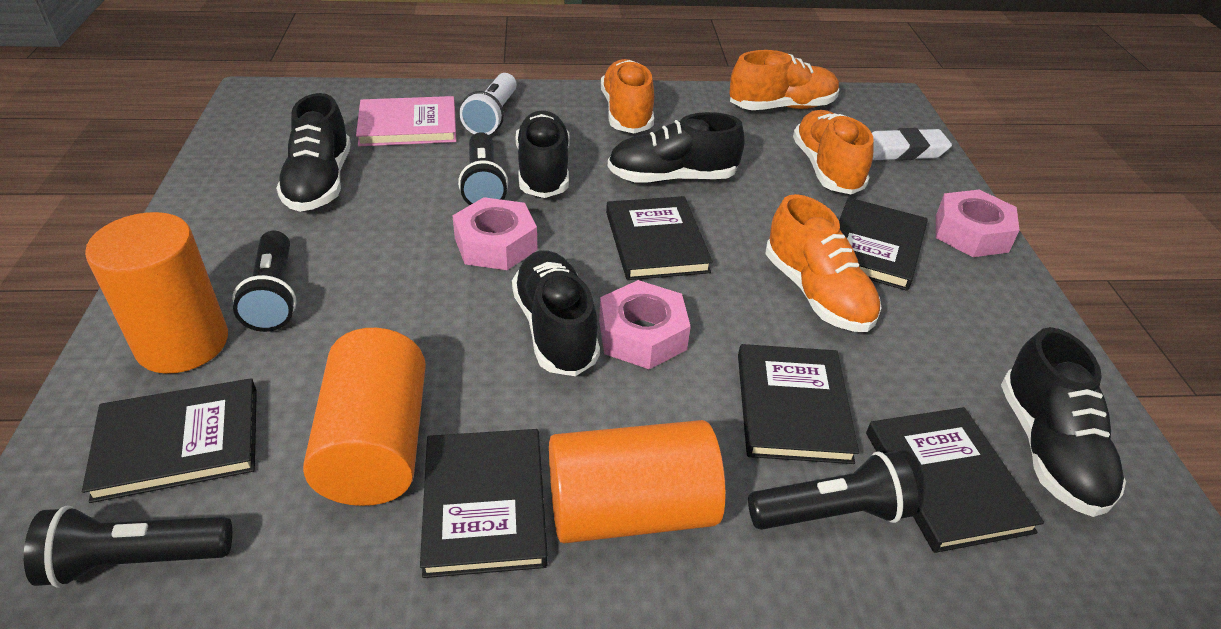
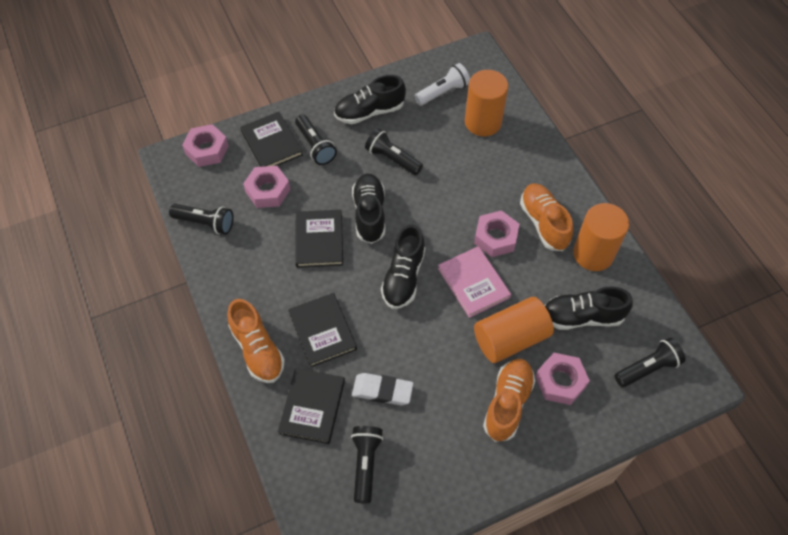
black book: 6 -> 4
black flashlight: 4 -> 5
black shoe: 5 -> 4
orange shoe: 4 -> 3
pink nut: 3 -> 4

